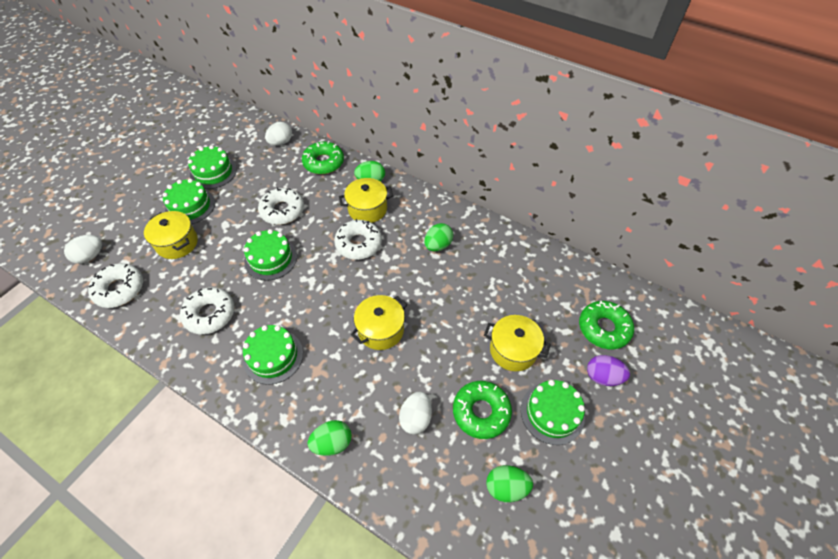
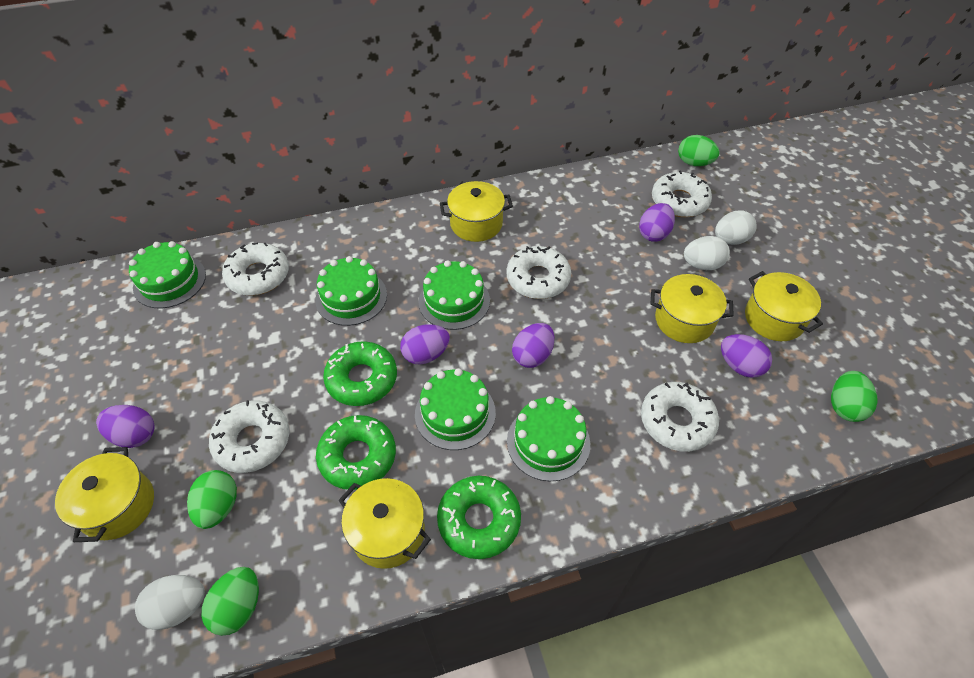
purple egg: 1 -> 5
white donut: 4 -> 5
yellow pot: 4 -> 5

